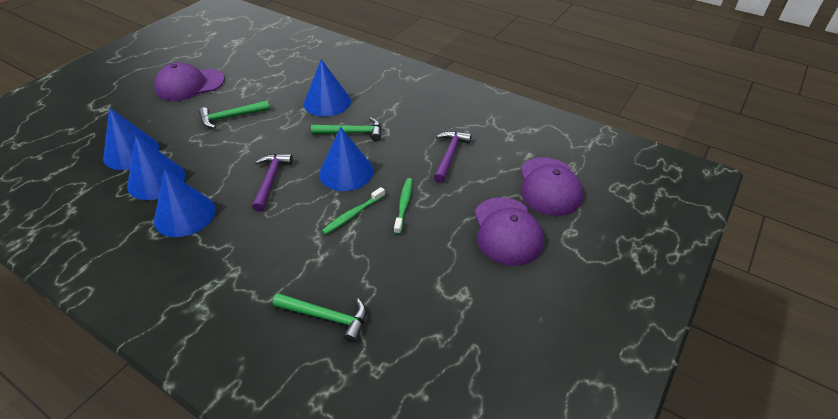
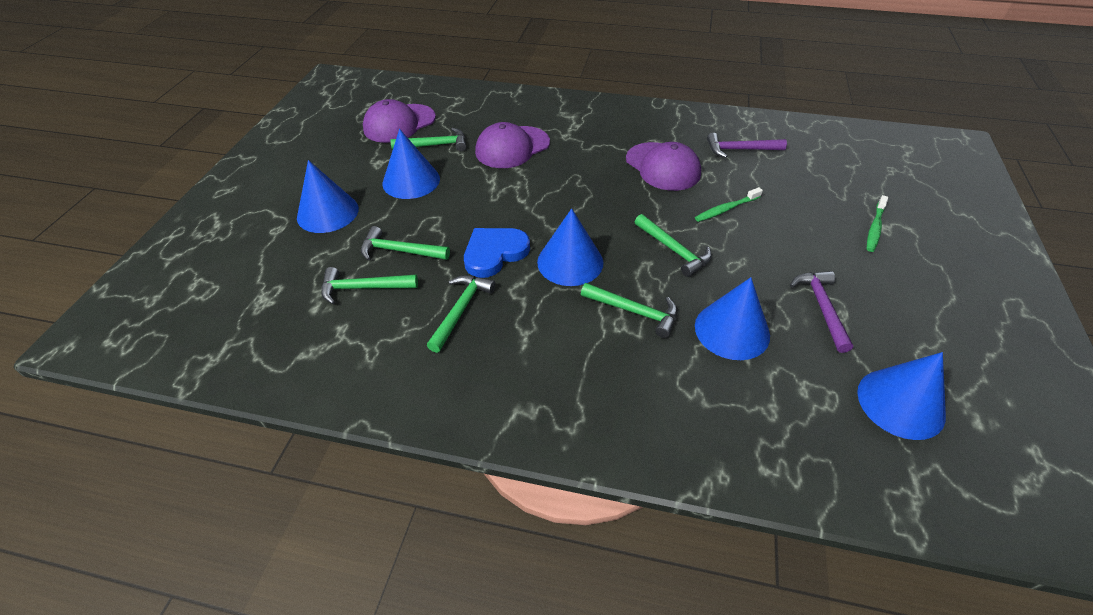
blue heart: 0 -> 1
green hammer: 3 -> 6

